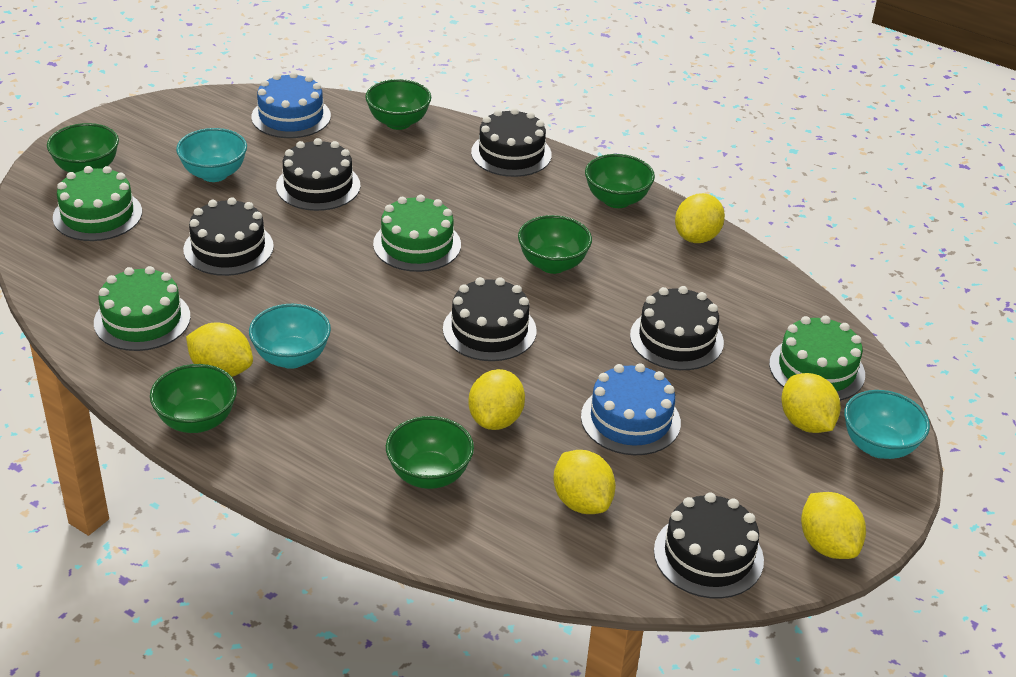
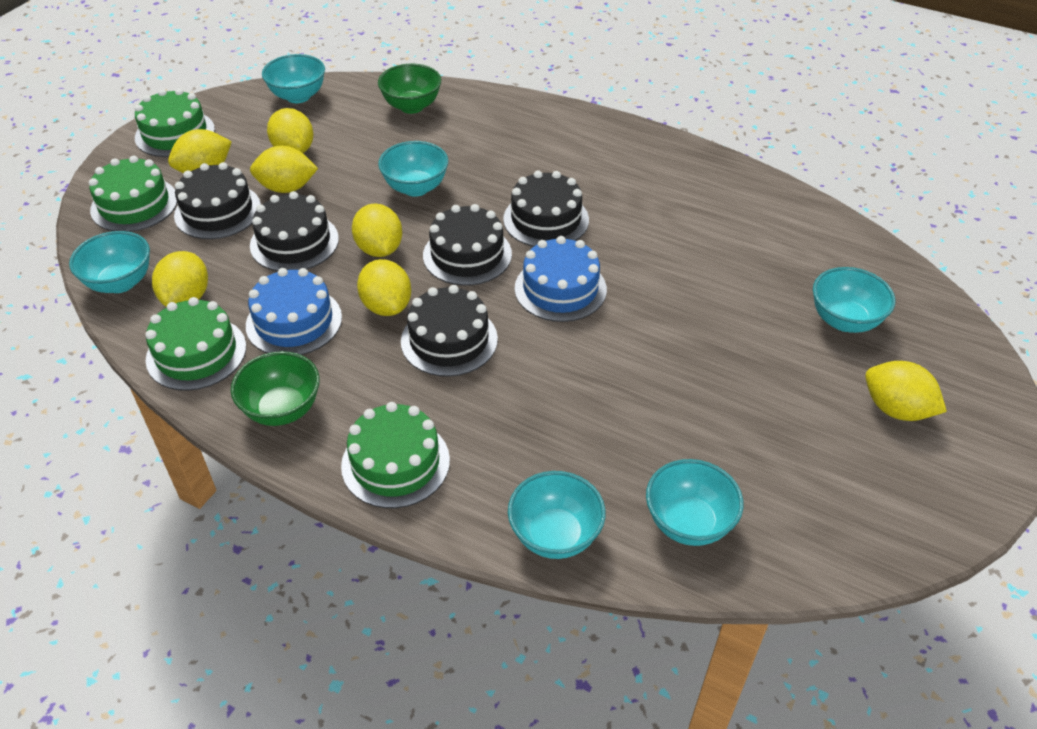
black cake: 6 -> 5
green bowl: 6 -> 2
turquoise bowl: 3 -> 6
yellow lemon: 6 -> 7

